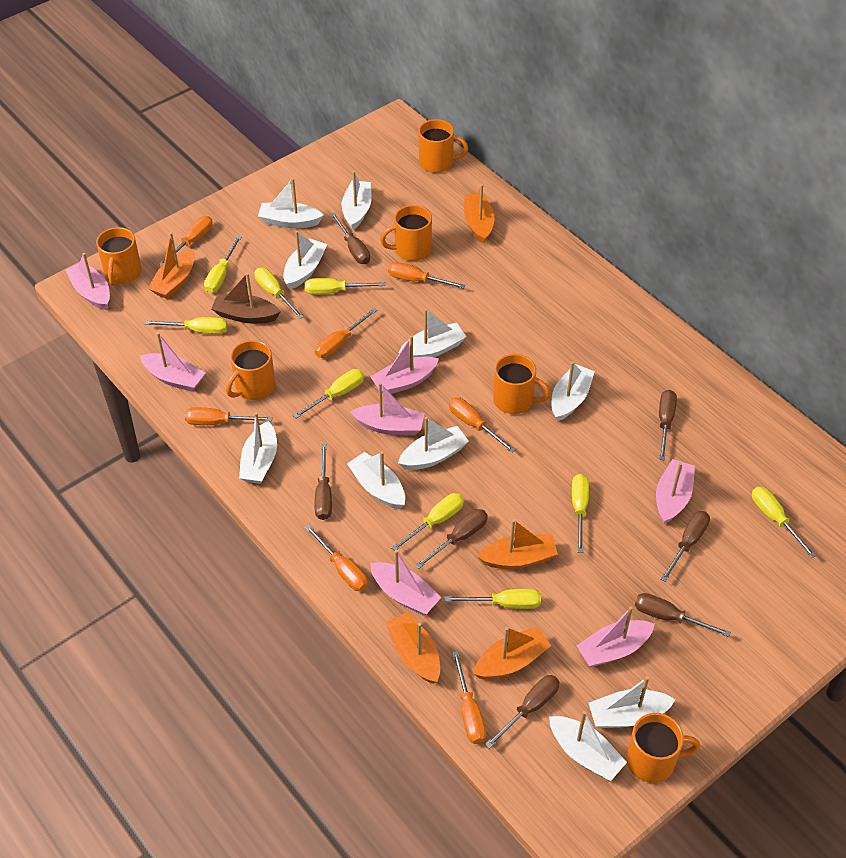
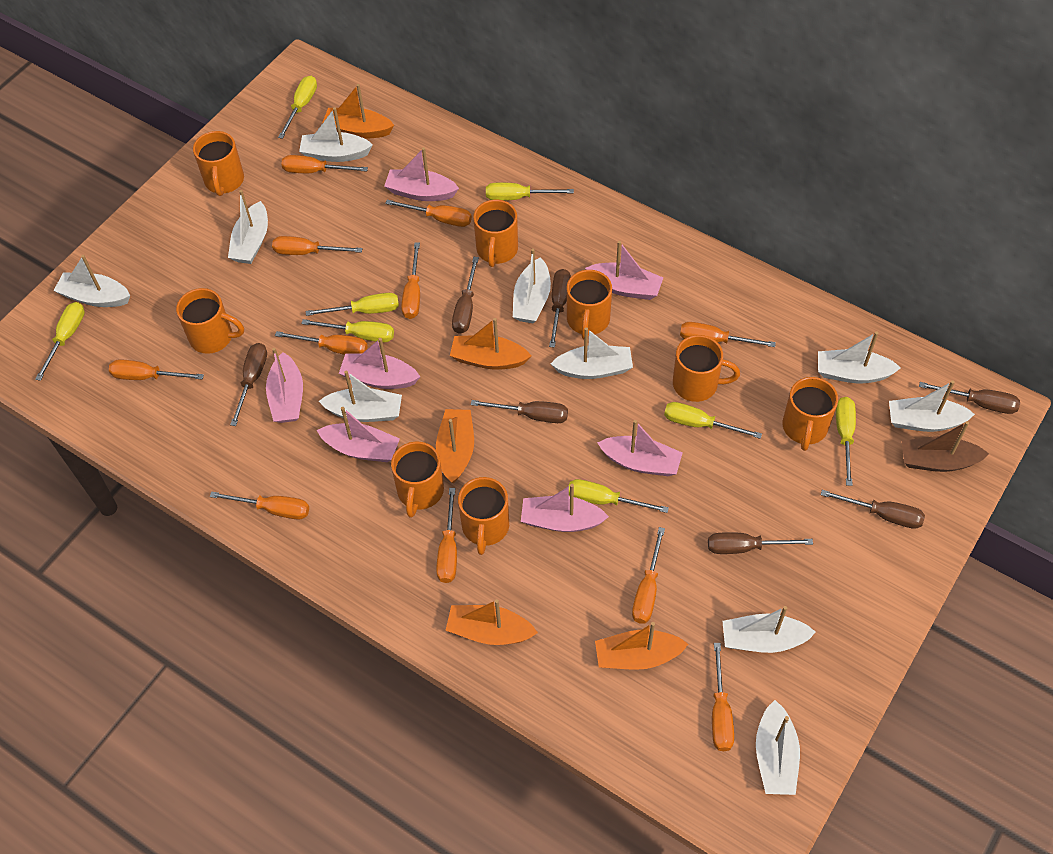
orange mug: 6 -> 8
orange screwdriver: 7 -> 11
yellow screwdriver: 9 -> 8

